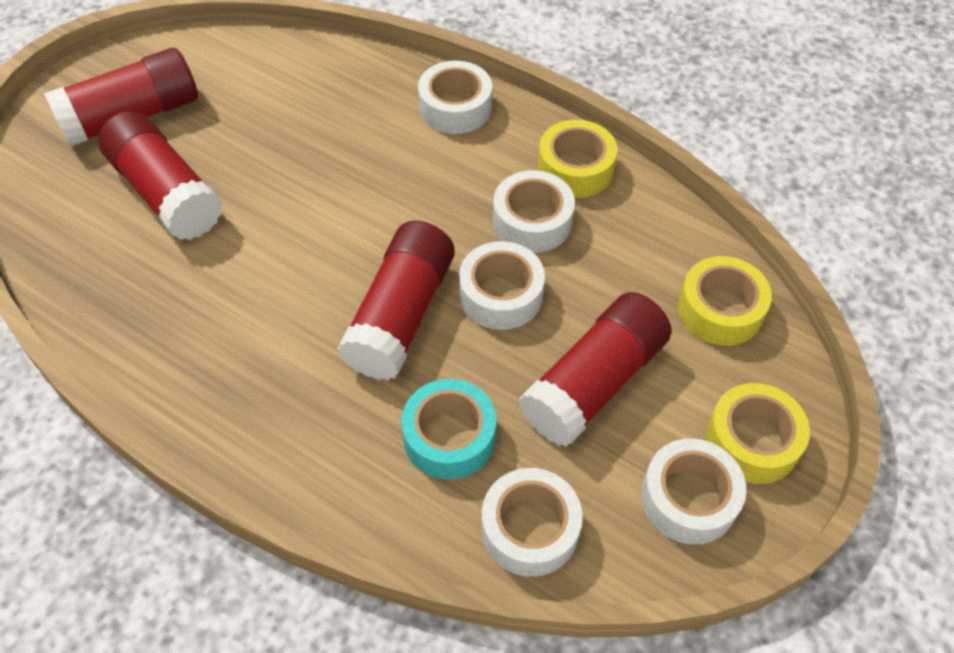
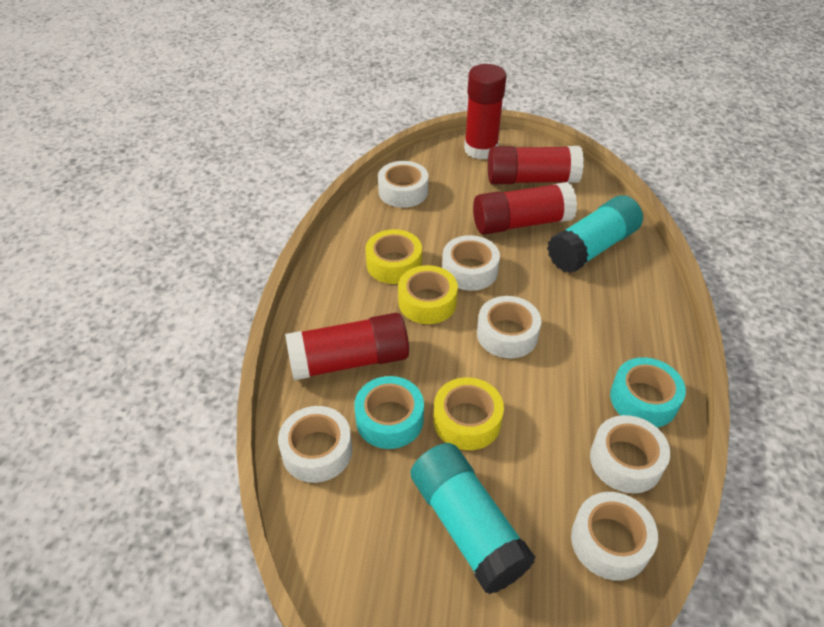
turquoise glue stick: 0 -> 2
turquoise tape: 1 -> 2
white tape: 5 -> 6

